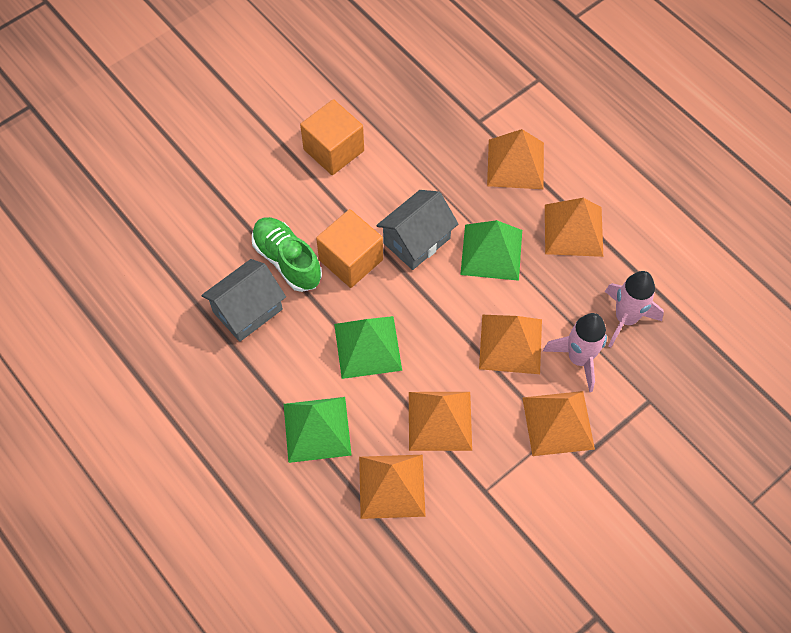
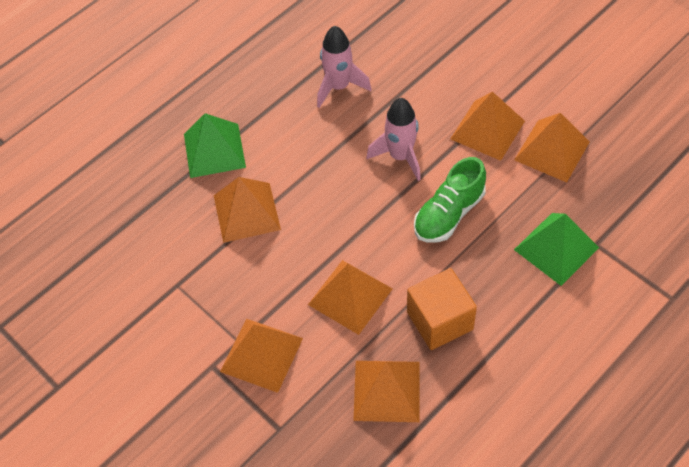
green pyramid: 3 -> 2
grey house: 2 -> 0
orange cube: 2 -> 1

